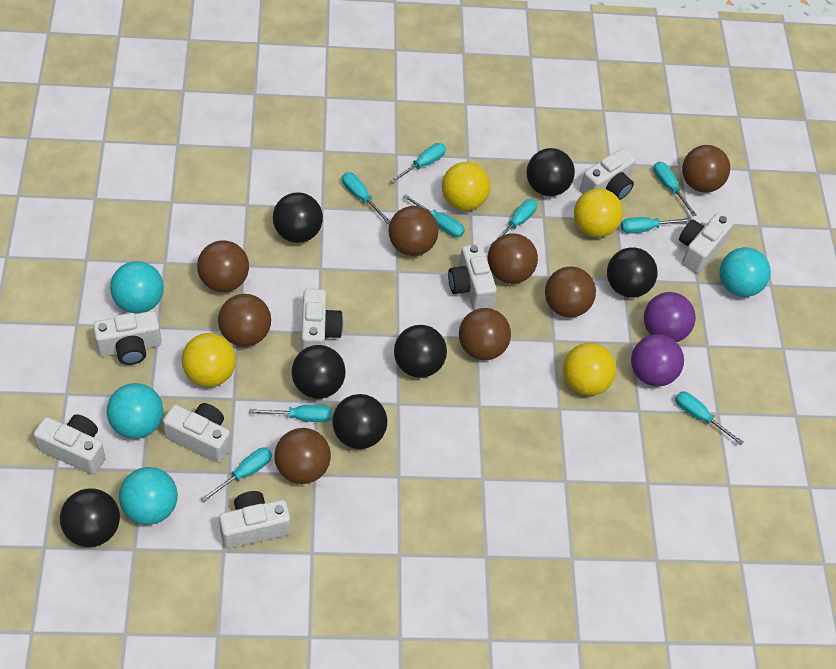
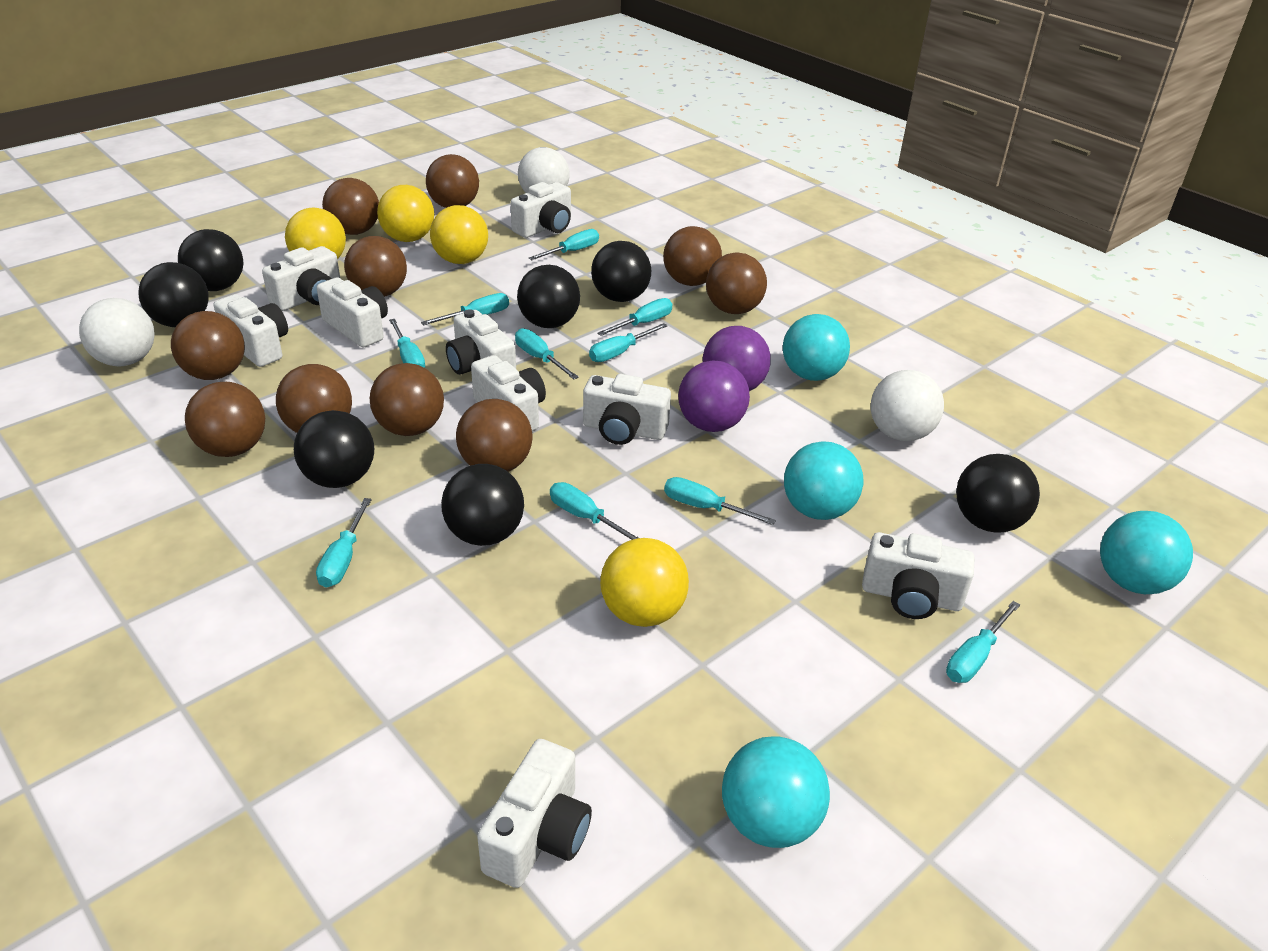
brown ball: 8 -> 10
turquoise screwdriver: 9 -> 10
white ball: 0 -> 3
white camera: 8 -> 9

